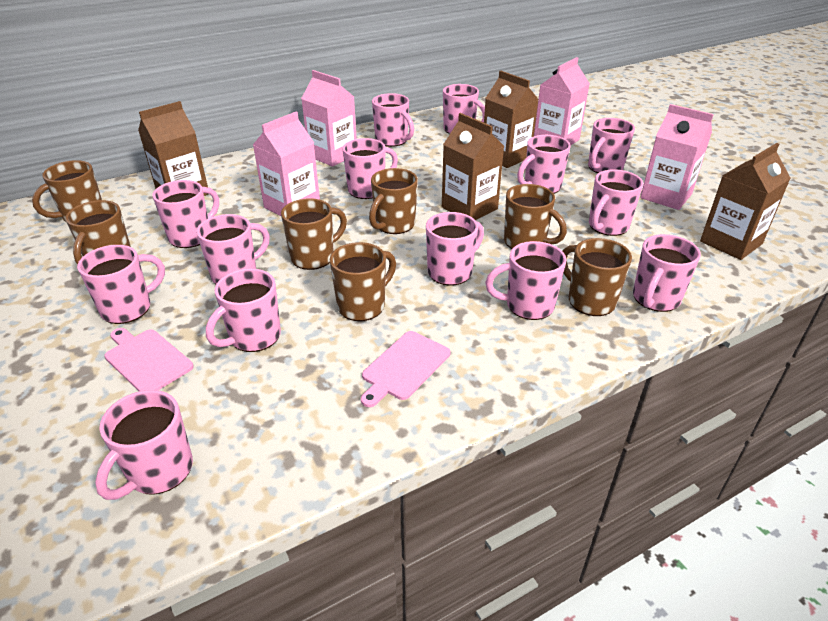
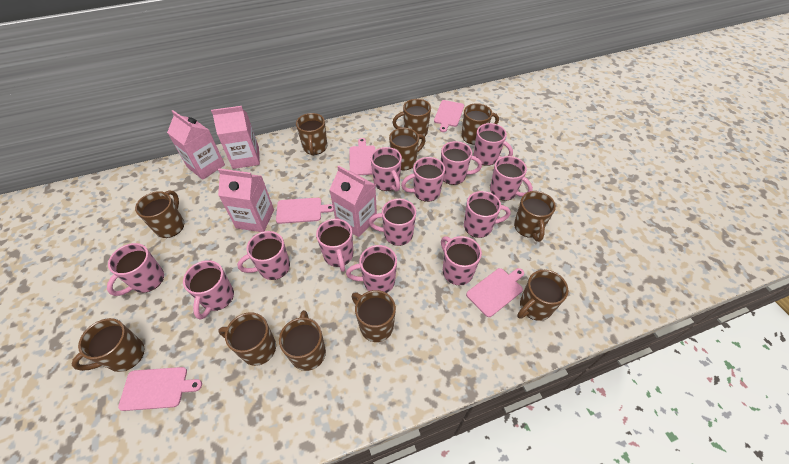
brown carton: 4 -> 0
brown mug: 7 -> 11
pink cutting board: 2 -> 5
pink mug: 14 -> 13

